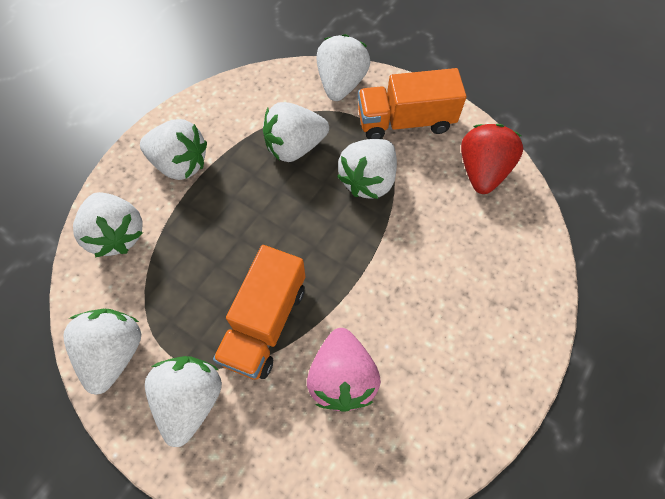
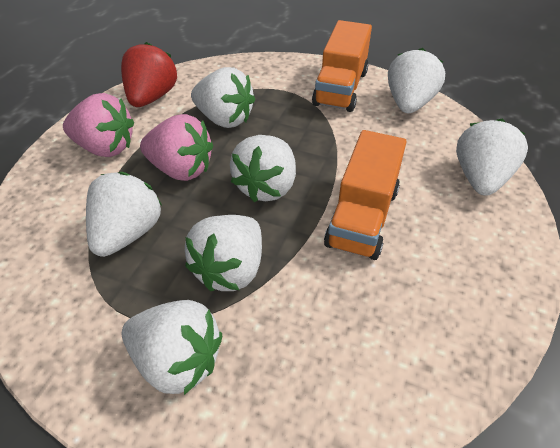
pink strawberry: 1 -> 2

